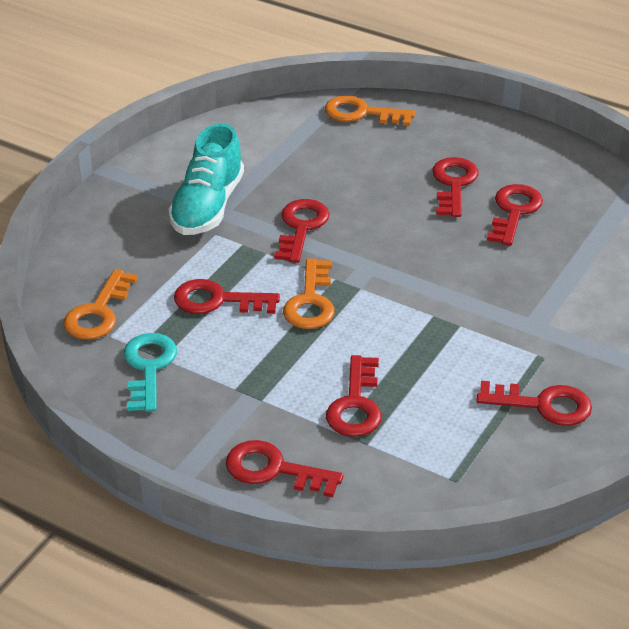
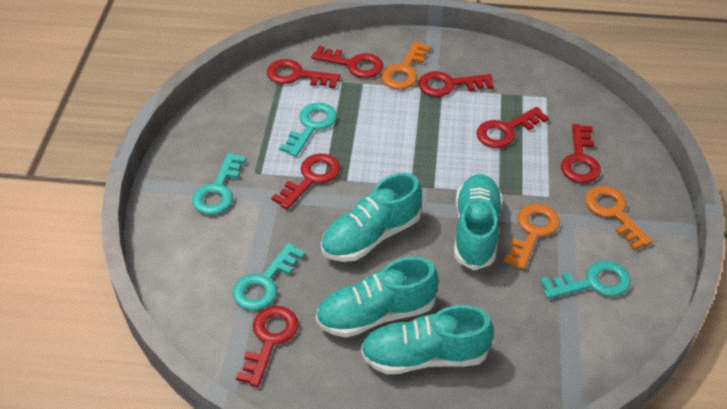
turquoise key: 1 -> 4
turquoise shoe: 1 -> 4

